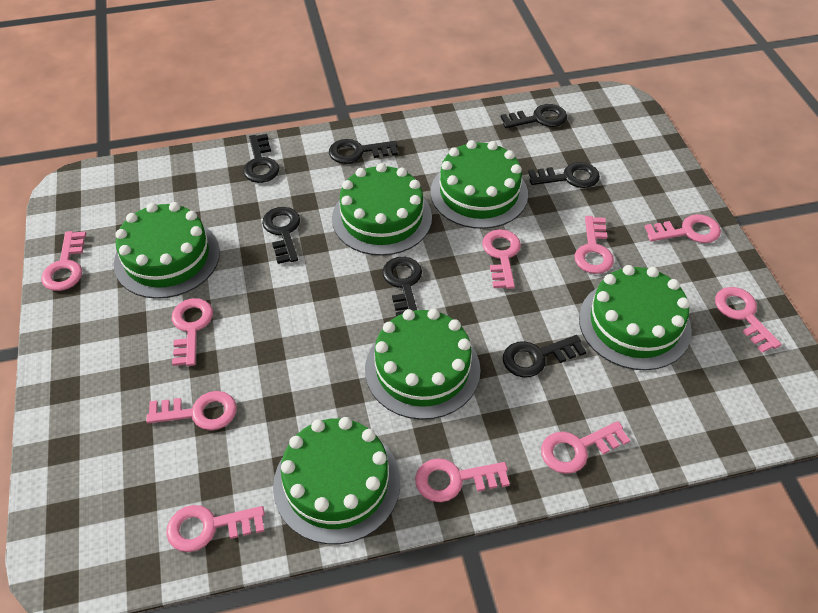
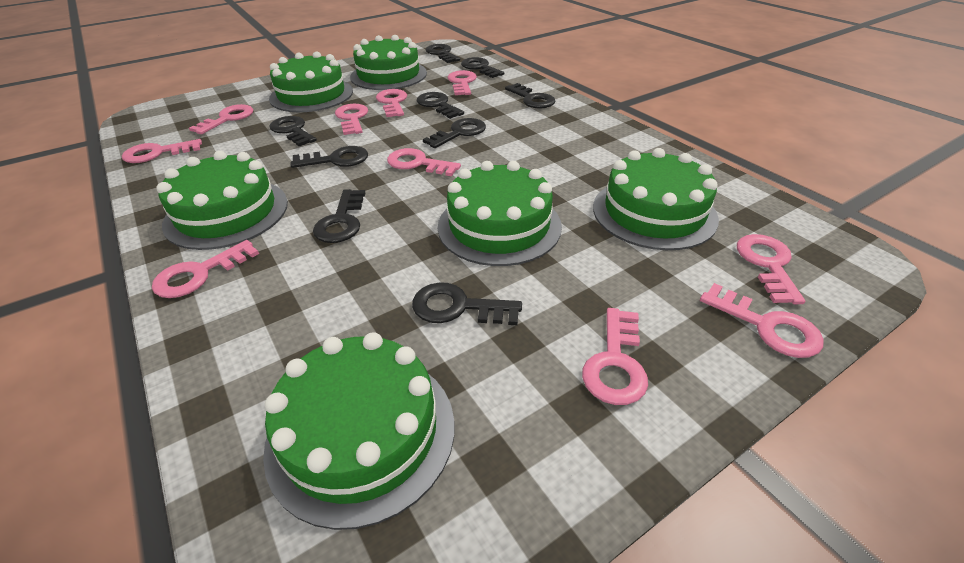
black key: 7 -> 9

